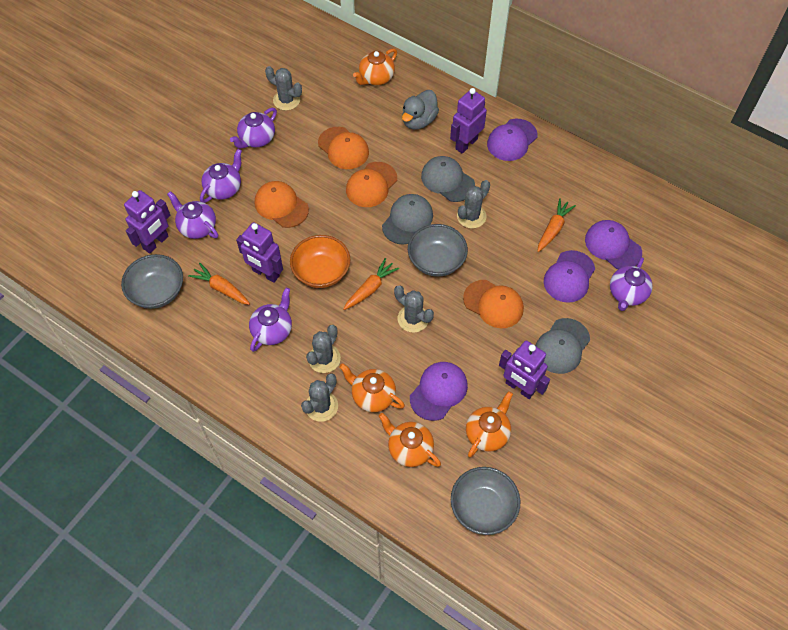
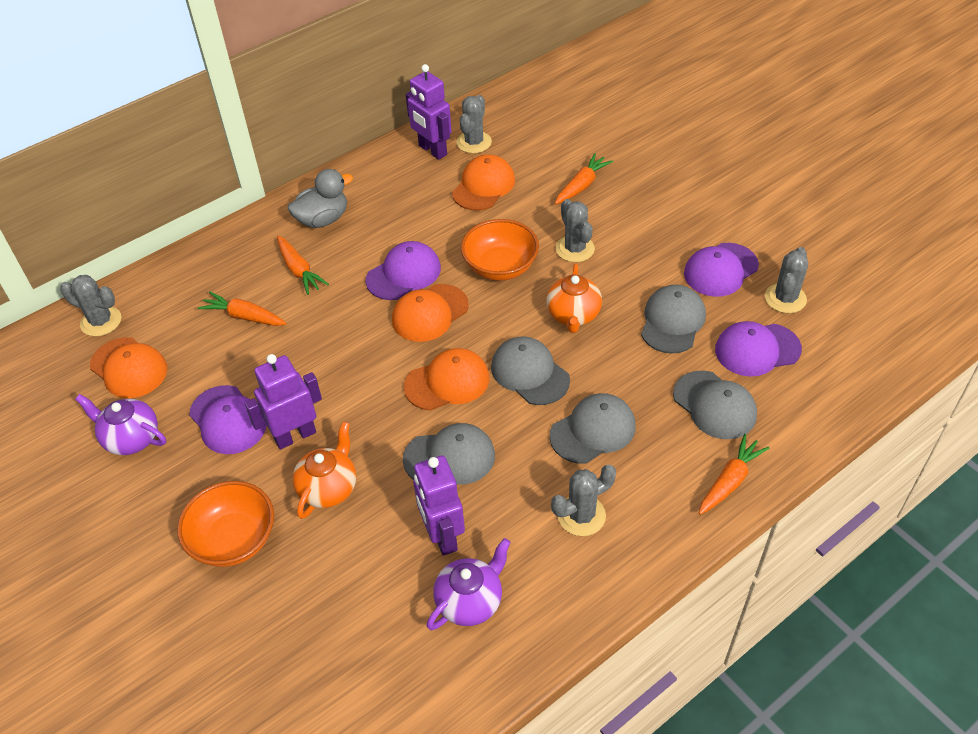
grey bowl: 3 -> 0
grey cap: 3 -> 5
orange bowl: 1 -> 2
orange carrot: 3 -> 4
orange teapot: 4 -> 2
purple robot: 4 -> 3
purple teapot: 5 -> 2

